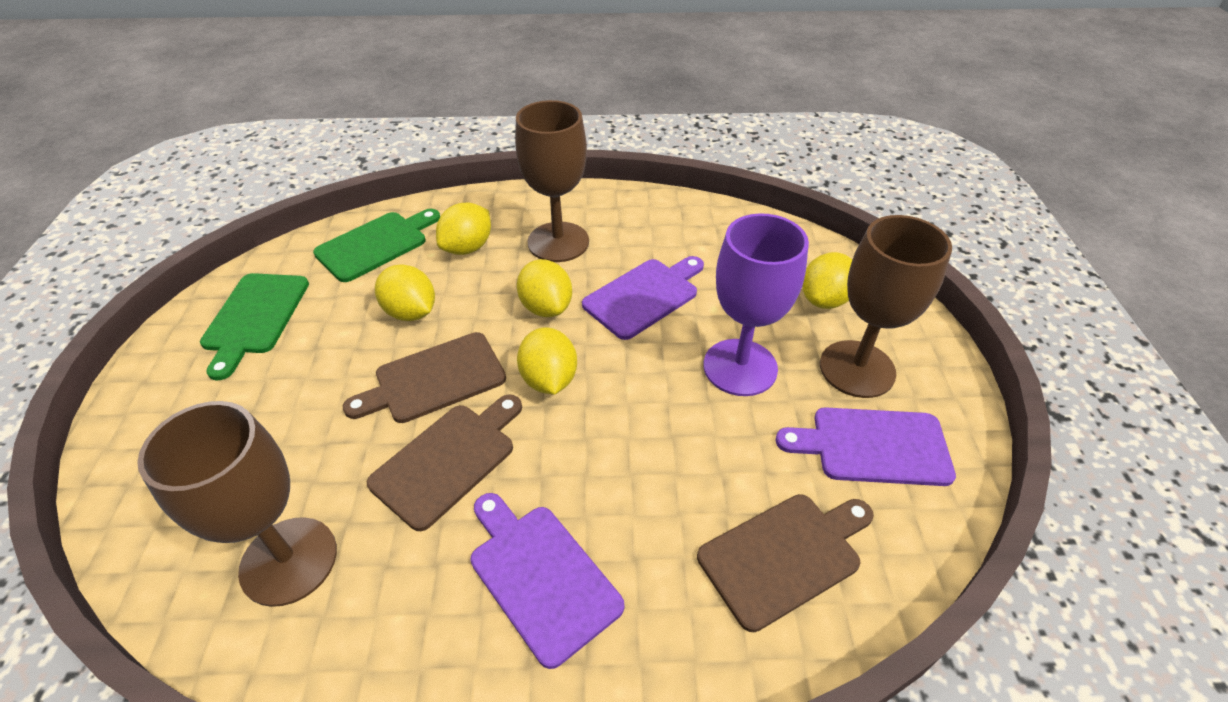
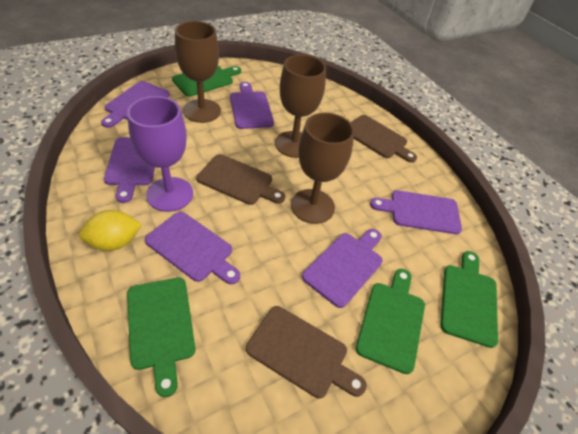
green cutting board: 2 -> 4
purple cutting board: 3 -> 6
yellow lemon: 5 -> 1

